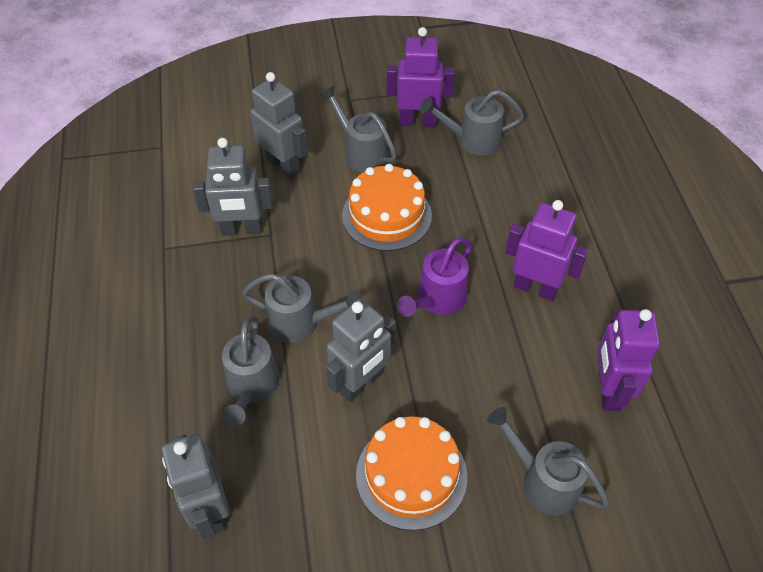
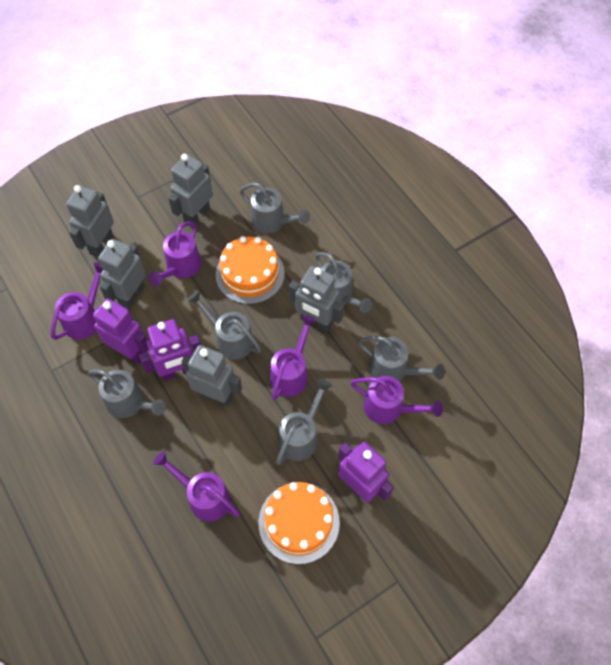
grey robot: 4 -> 5
grey watering can: 5 -> 6
purple watering can: 1 -> 5

